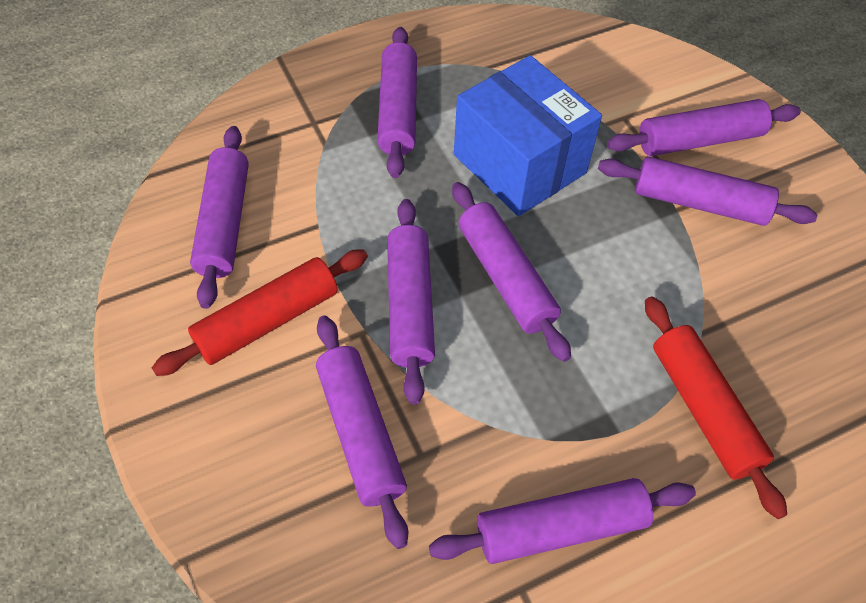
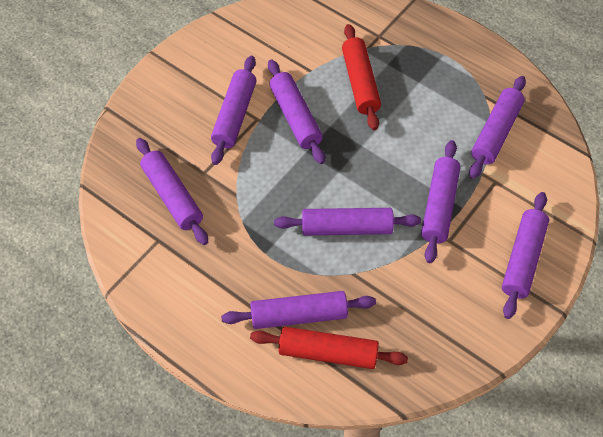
blue box: 1 -> 0

